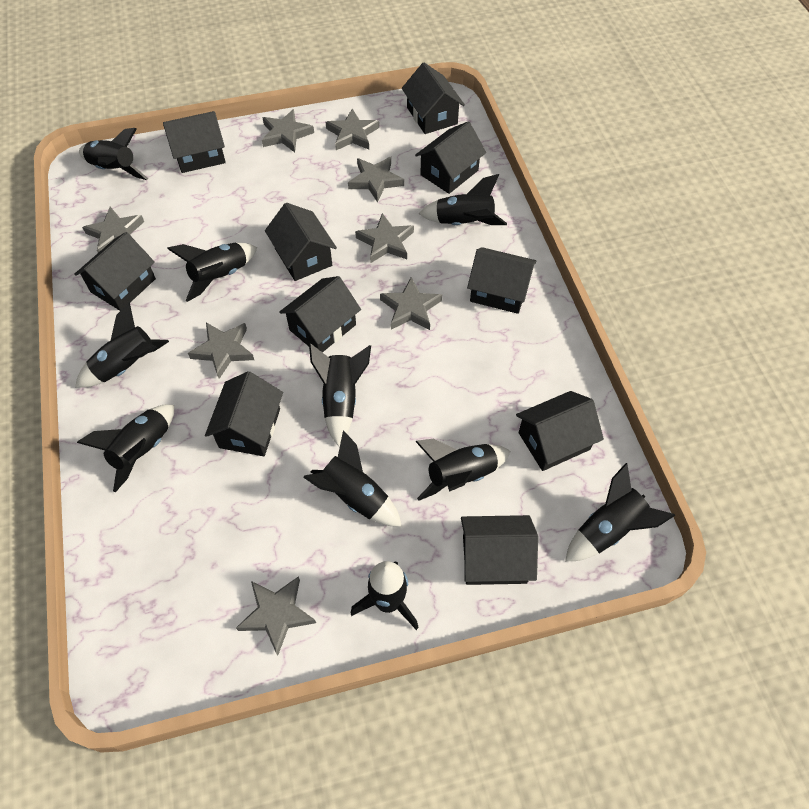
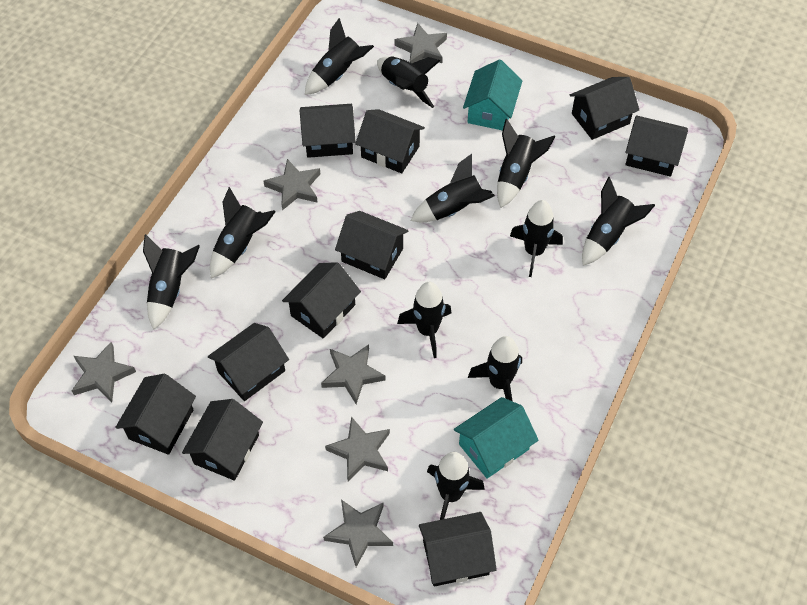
black rocket: 10 -> 11
grey star: 8 -> 6
turquoise house: 0 -> 2

